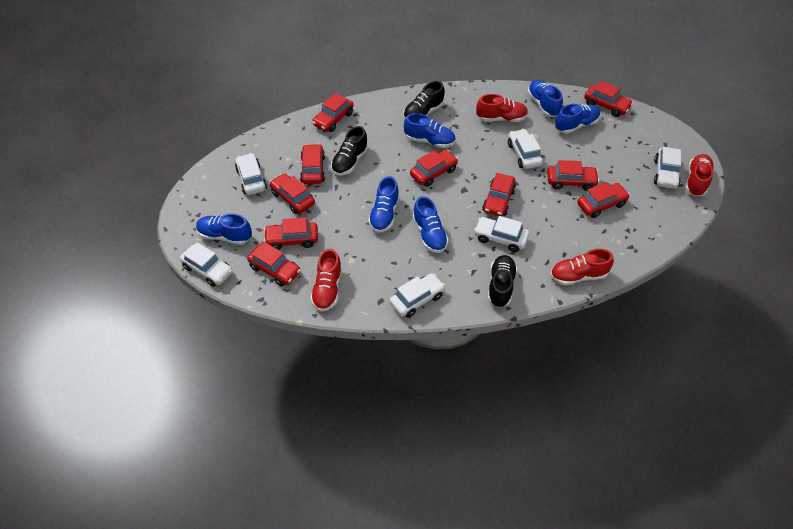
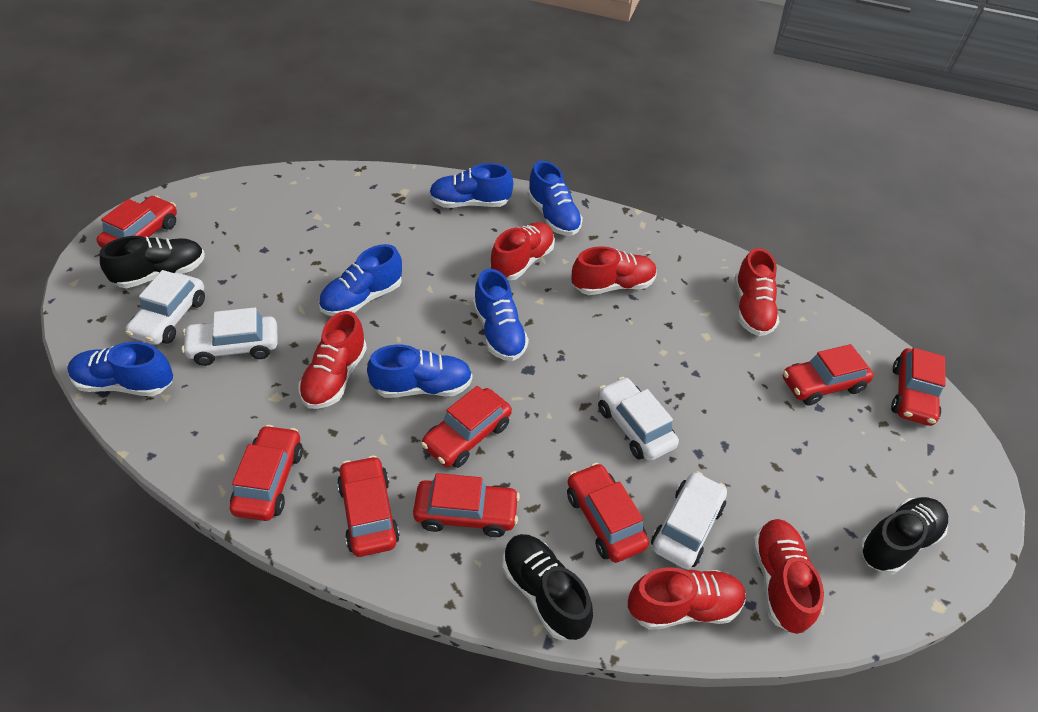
red car: 10 -> 8
red shoe: 4 -> 6
white car: 6 -> 4

